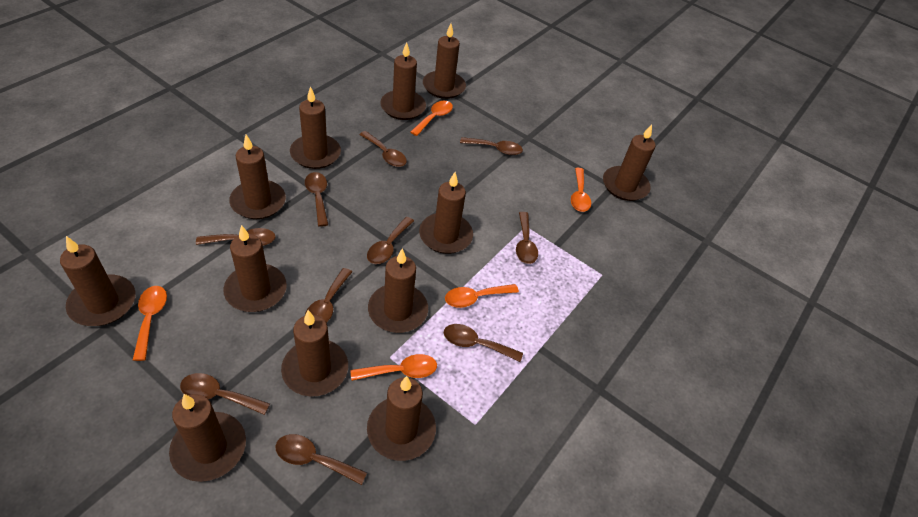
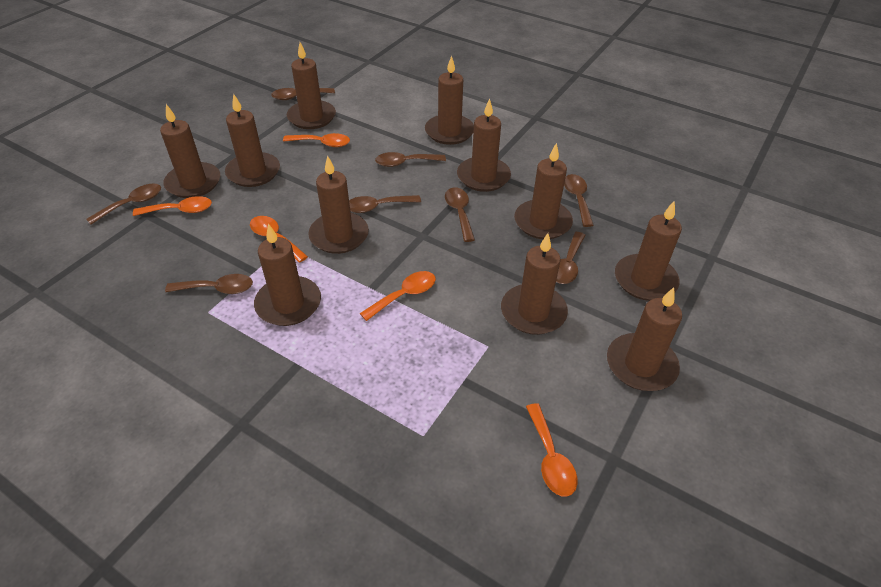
brown candle: 12 -> 11
brown spoon: 10 -> 8

